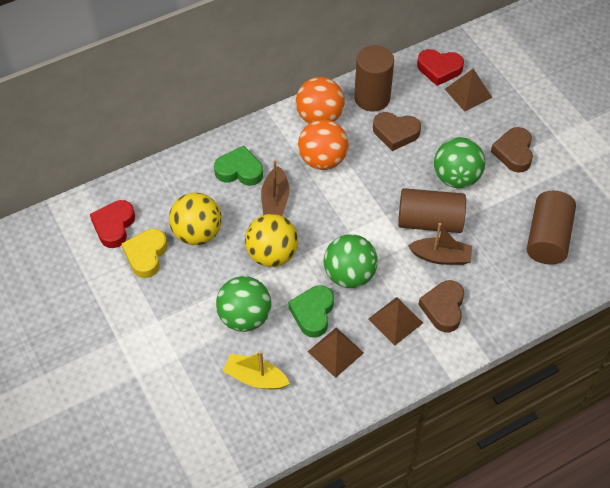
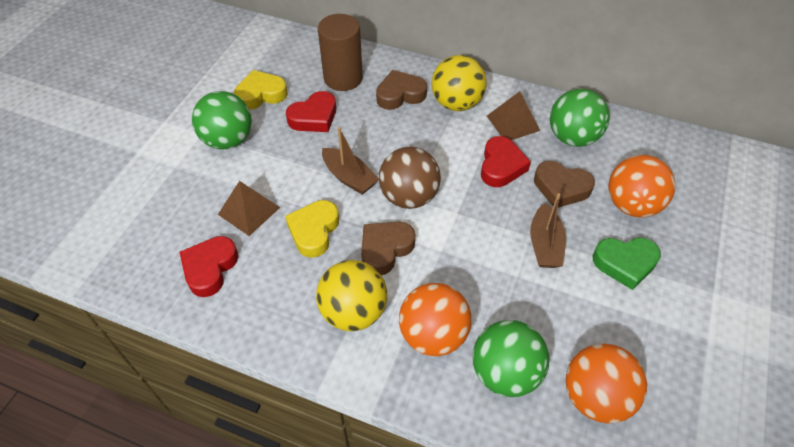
brown ball: 0 -> 1
brown cylinder: 3 -> 1
brown pyramid: 3 -> 2
green heart: 2 -> 1
orange ball: 2 -> 3
red heart: 2 -> 3
yellow boat: 1 -> 0
yellow heart: 1 -> 2

